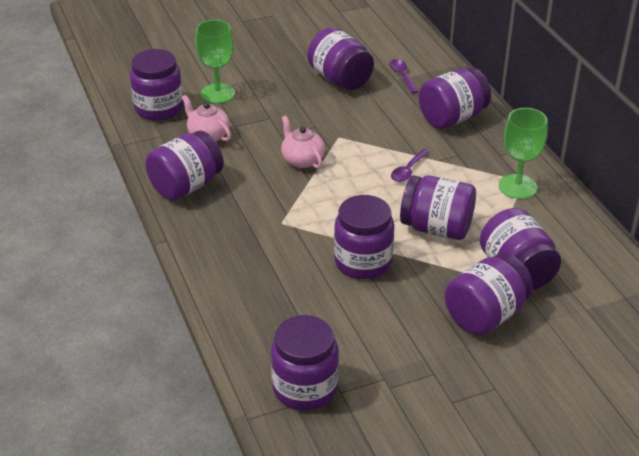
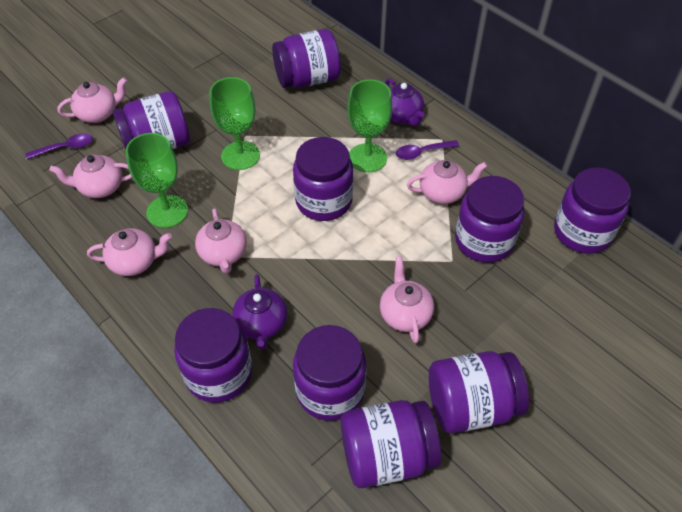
green goblet: 2 -> 3
pink teapot: 2 -> 6
purple teapot: 0 -> 2

